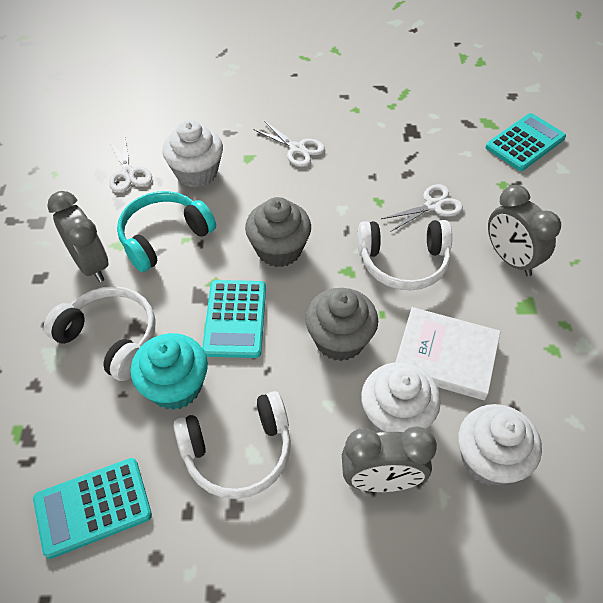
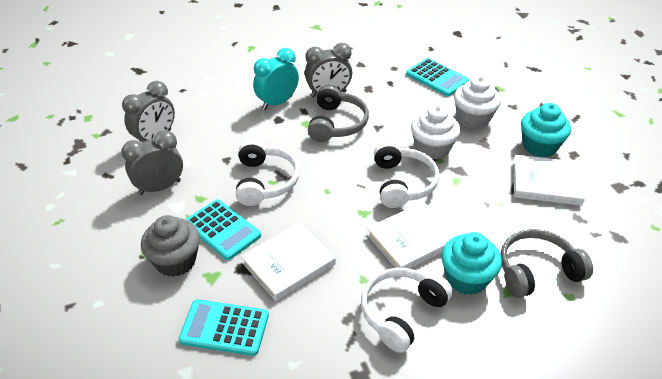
grey cupcake: 2 -> 1
grey headphones: 0 -> 2
turquoise clock: 0 -> 1
turquoise cupcake: 1 -> 2
turquoise headphones: 1 -> 0
white book: 1 -> 3
white cupcake: 3 -> 2
white scissors: 3 -> 0

